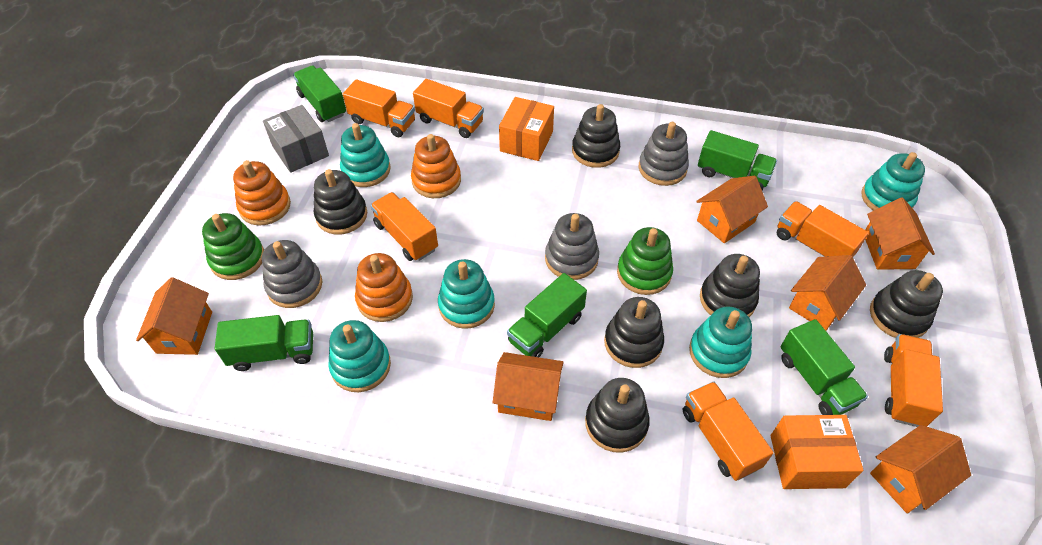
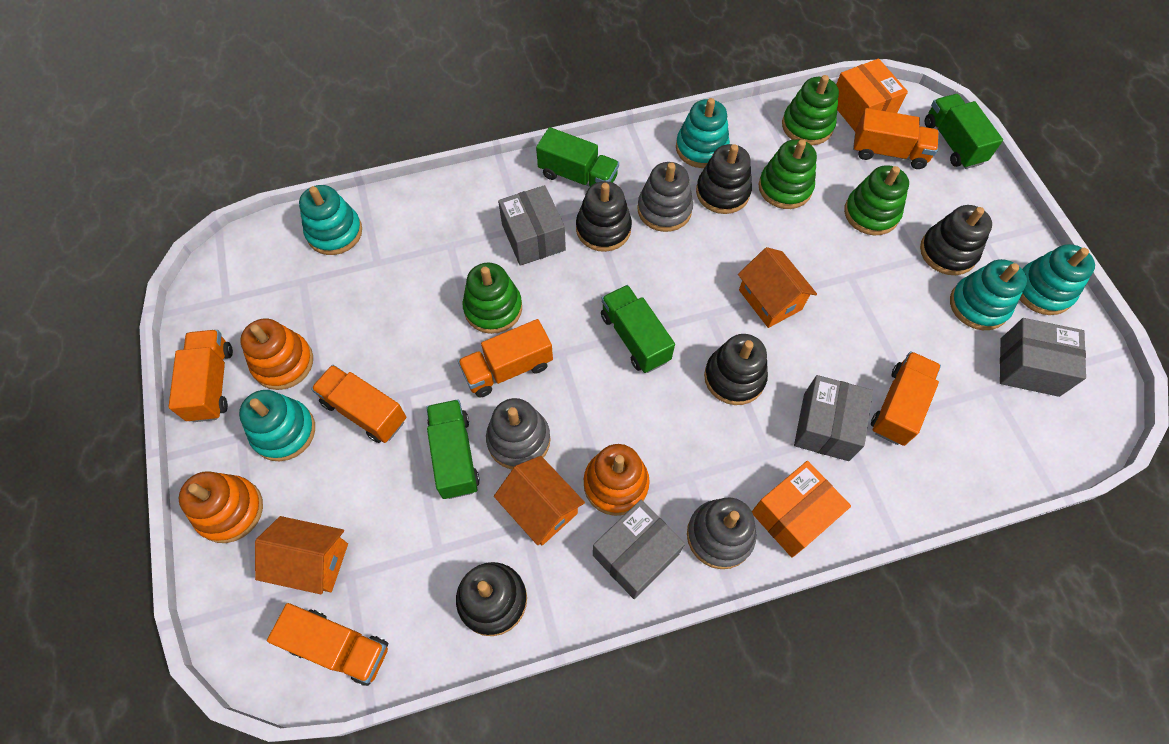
black stacking toy: 6 -> 5
green stacking toy: 2 -> 4
green truck: 5 -> 4
grey box: 1 -> 4
orange house: 6 -> 3

